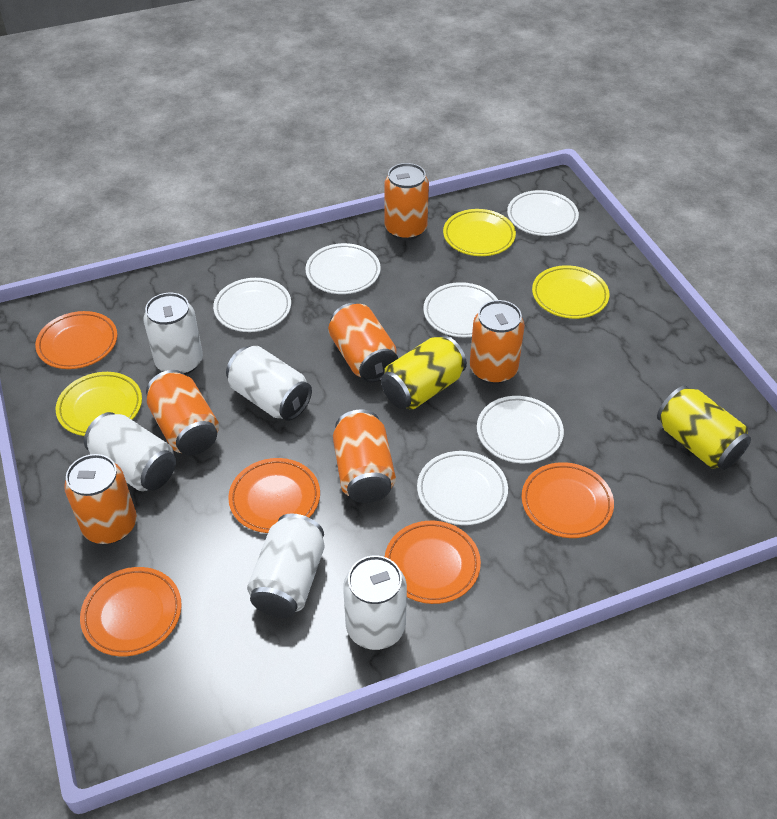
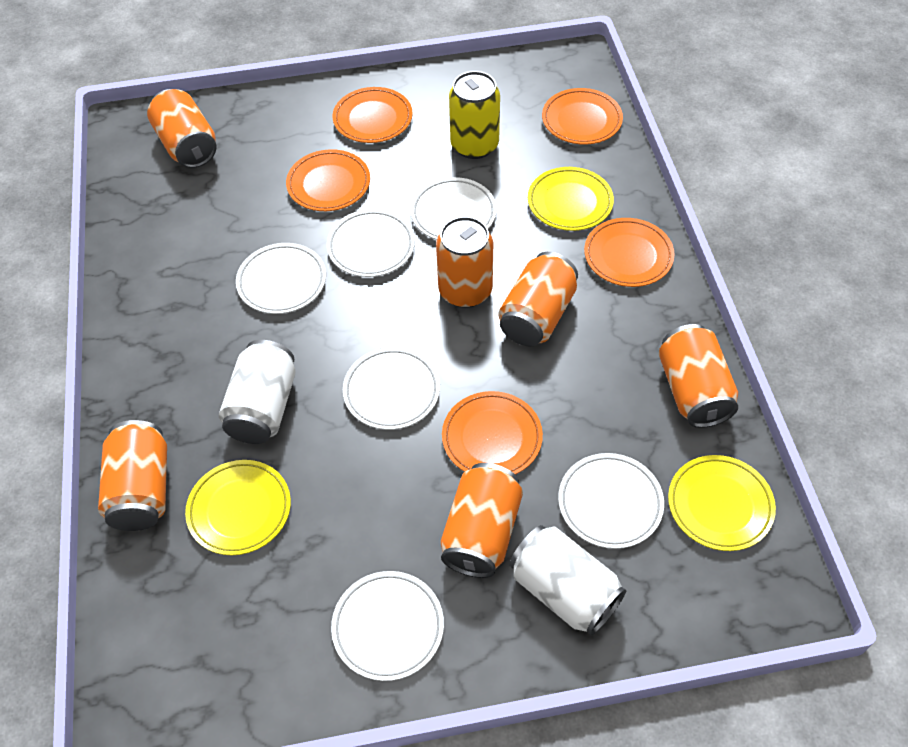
white can: 5 -> 2
yellow can: 2 -> 1

